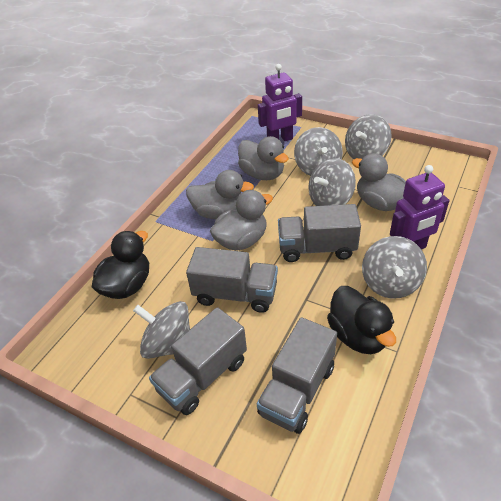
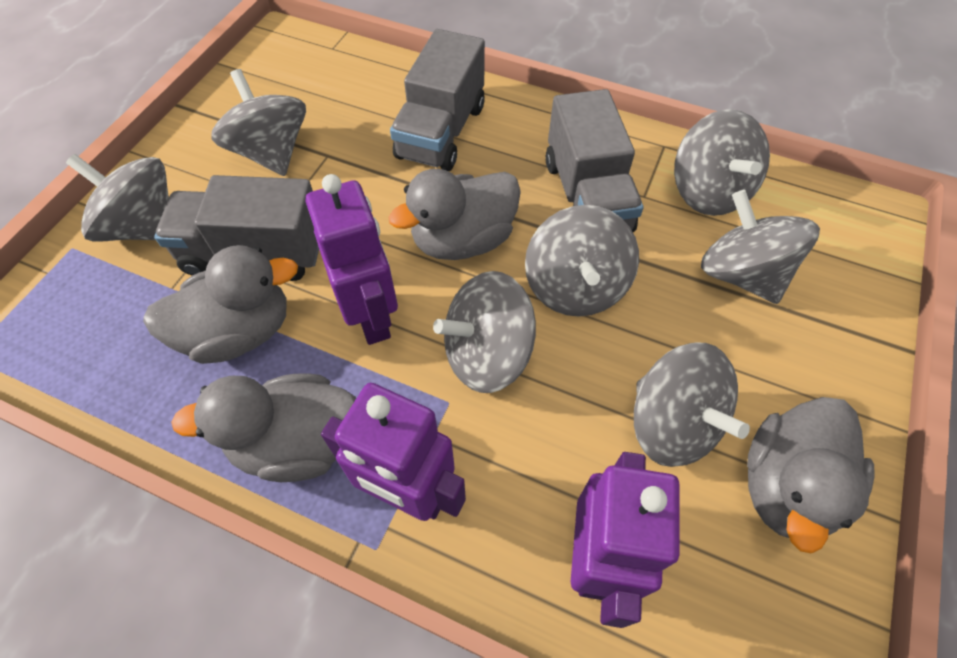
black duck: 2 -> 0
grey spinning top: 5 -> 7
grey truck: 4 -> 3
purple robot: 2 -> 3

